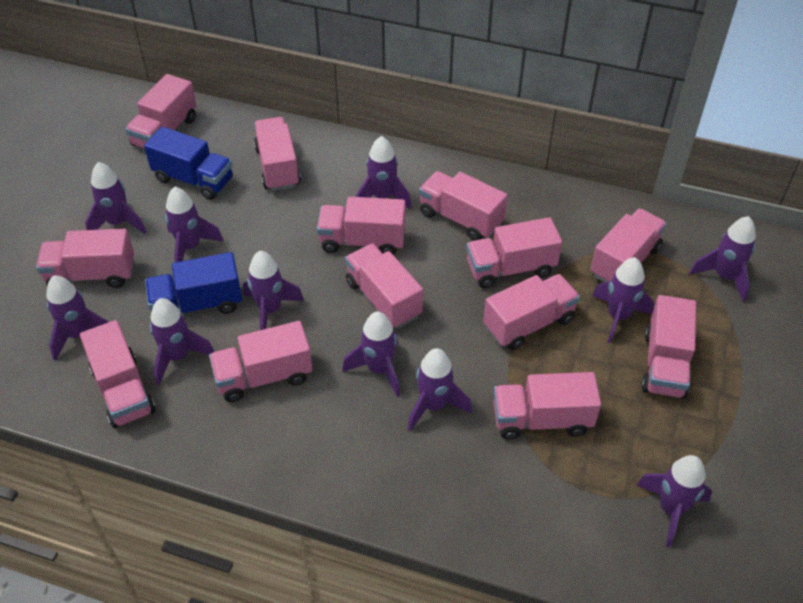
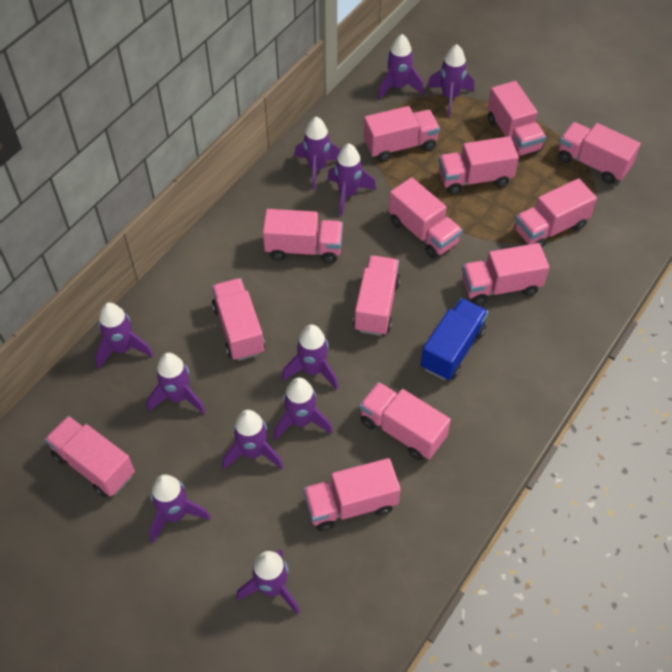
blue truck: 2 -> 1

